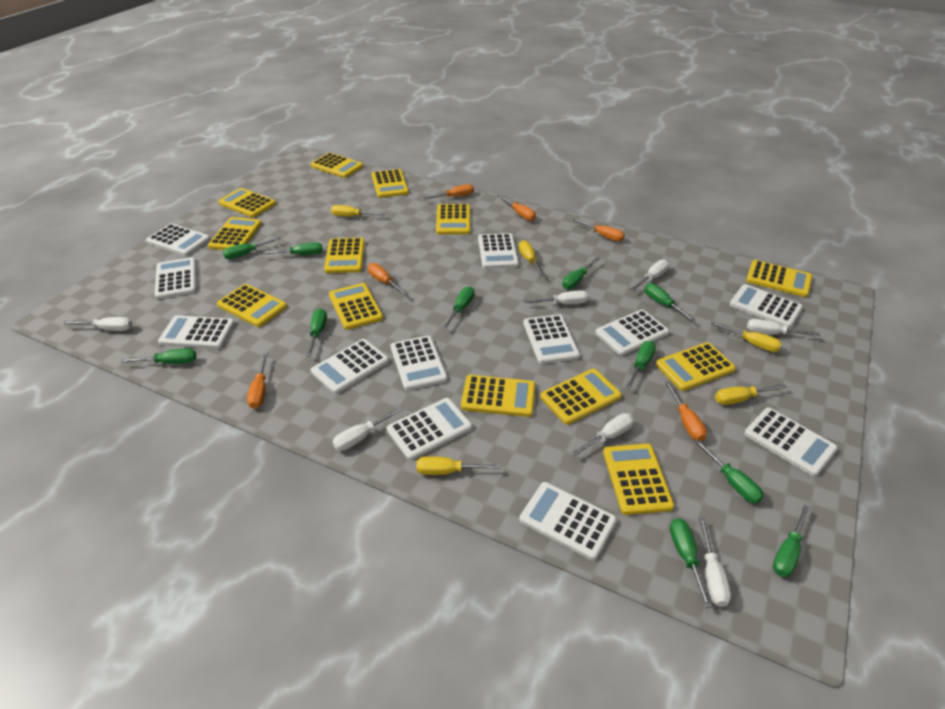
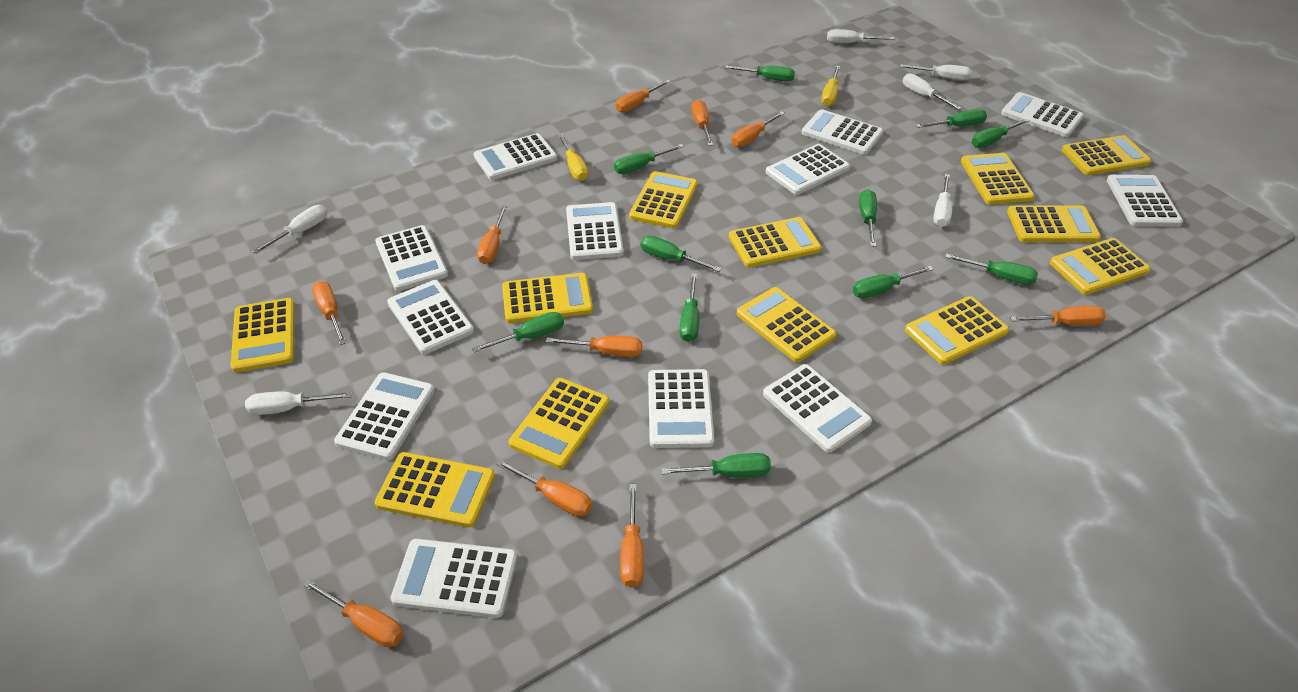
orange screwdriver: 6 -> 10
white screwdriver: 7 -> 6
yellow calculator: 13 -> 12
yellow screwdriver: 5 -> 2

